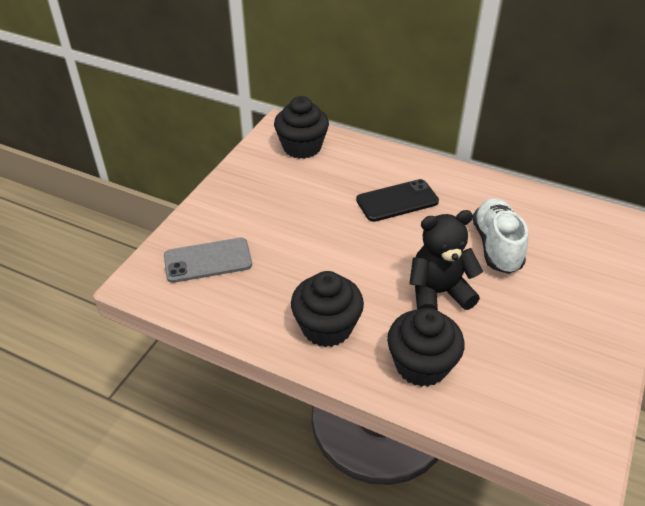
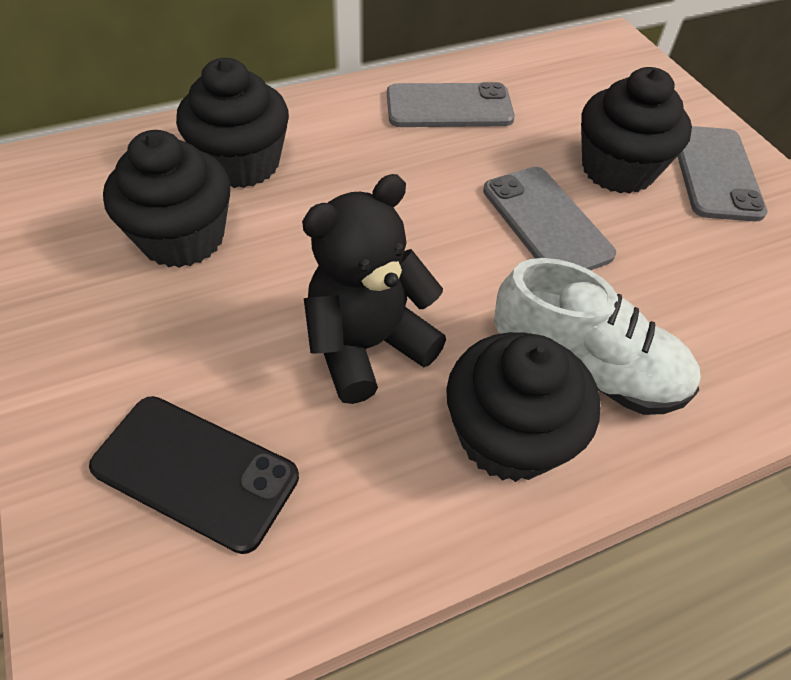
black cupcake: 3 -> 4
grey phone: 1 -> 3

